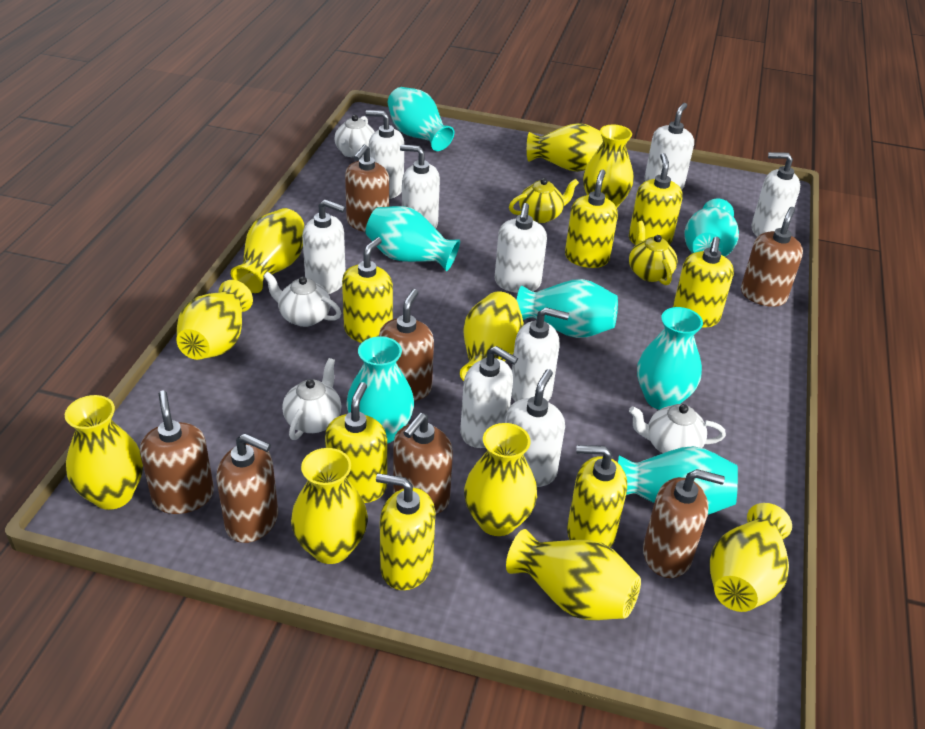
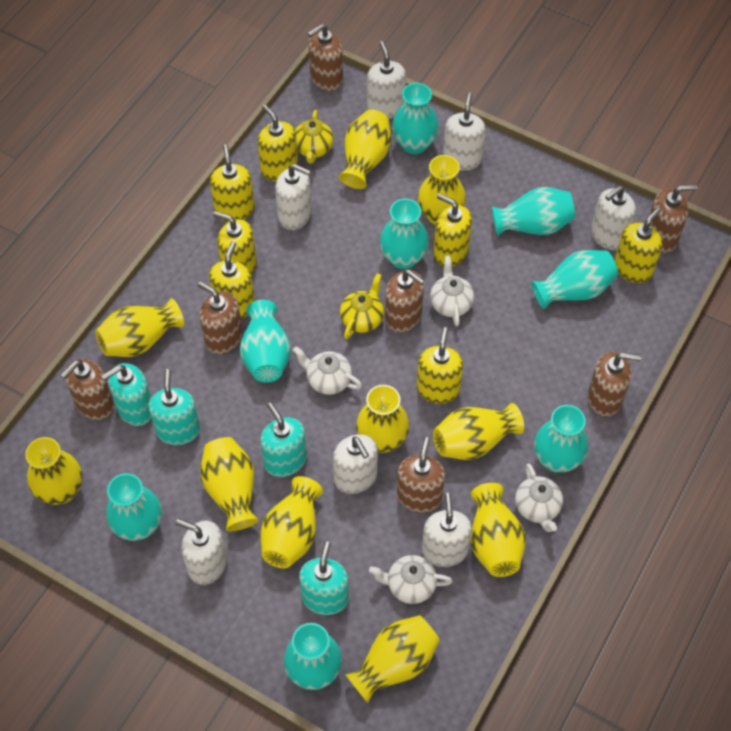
turquoise soap dispenser: 0 -> 4
turquoise vase: 7 -> 8
white soap dispenser: 9 -> 7

